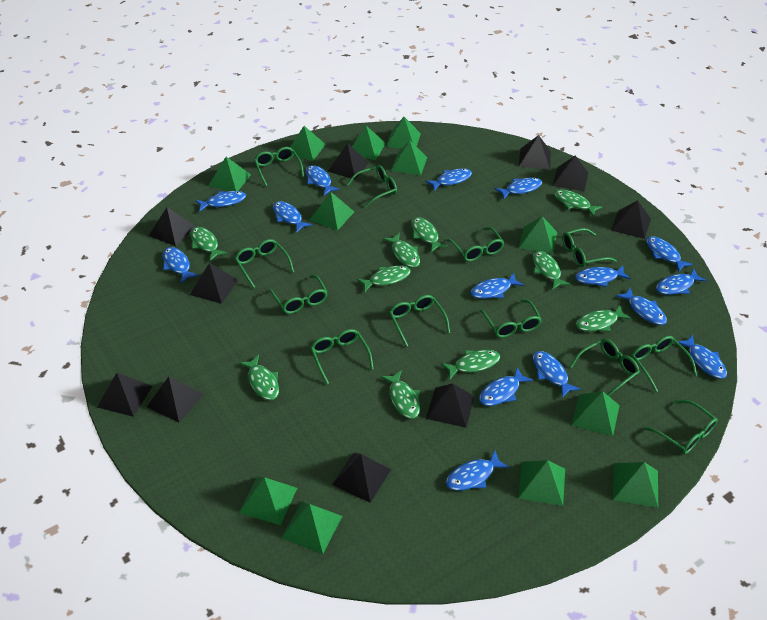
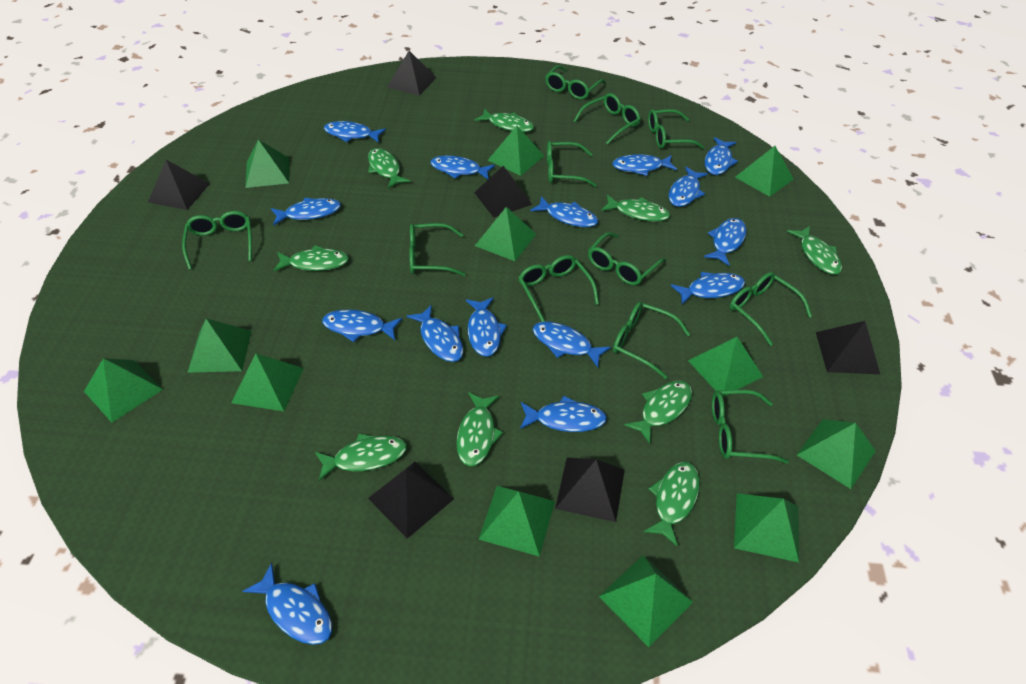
black pyramid: 10 -> 6
green fish: 10 -> 9
green glasses: 12 -> 11

